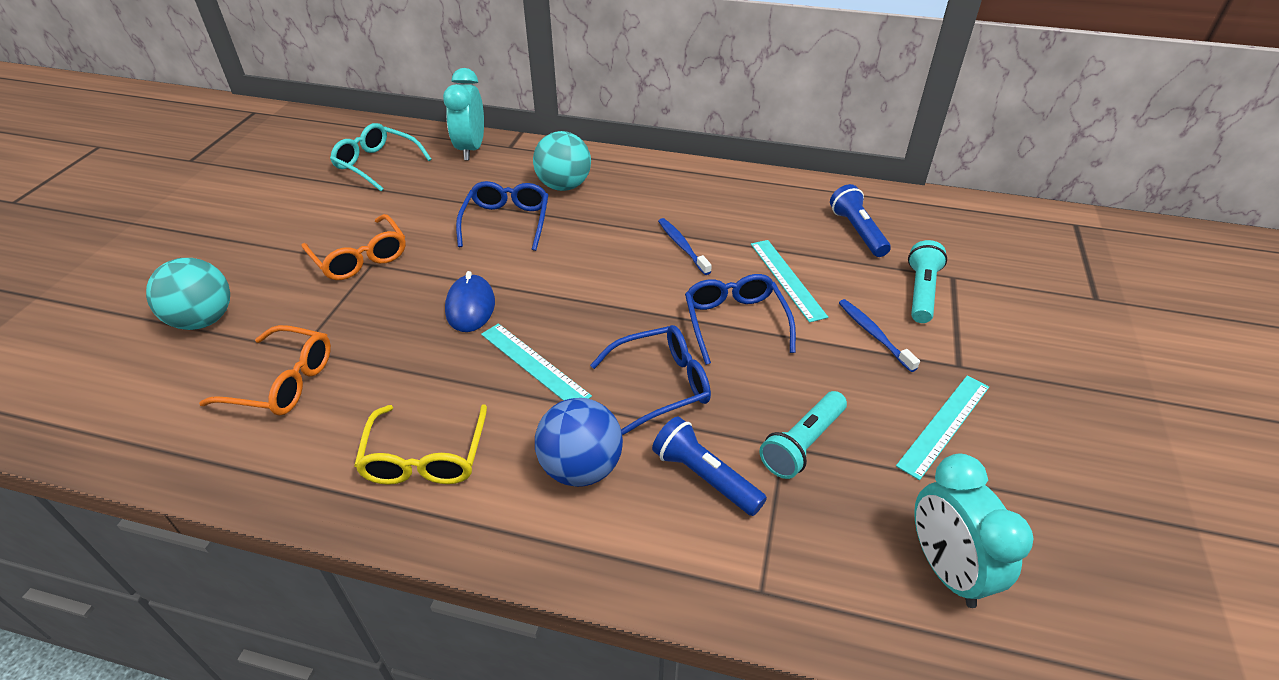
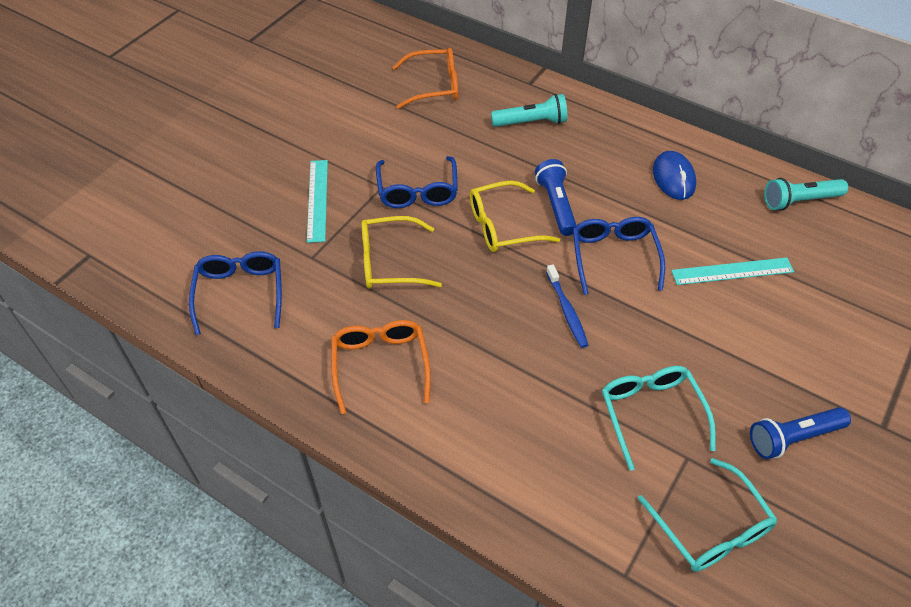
blue ball: 1 -> 0
blue toothbrush: 2 -> 1
turquoise ball: 2 -> 0
turquoise clock: 2 -> 0
turquoise glasses: 1 -> 2
turquoise ruler: 3 -> 2
yellow glasses: 1 -> 2

